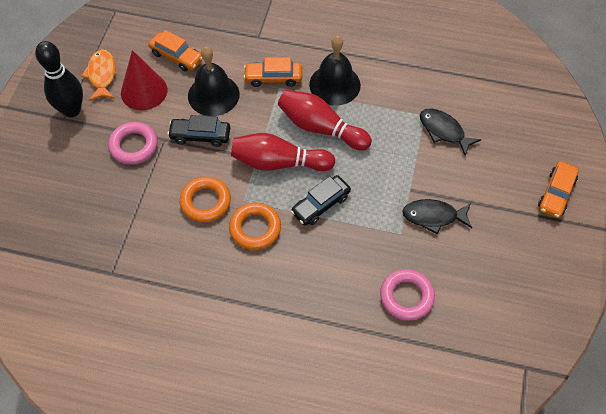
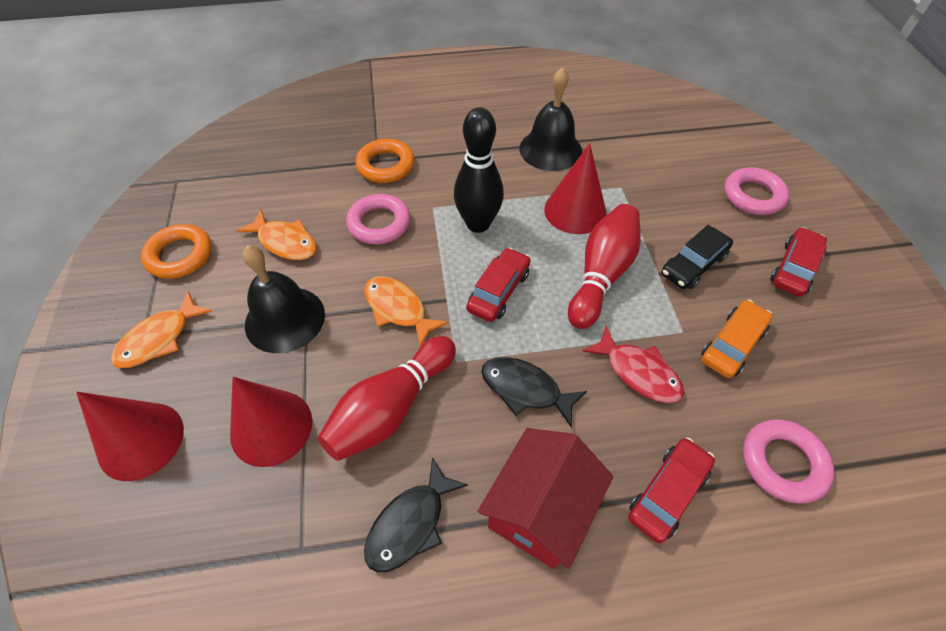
black car: 2 -> 1
orange car: 3 -> 1
orange fish: 1 -> 3
pink ring: 2 -> 3
red car: 0 -> 3
red cone: 1 -> 3
red fish: 0 -> 1
red house: 0 -> 1

